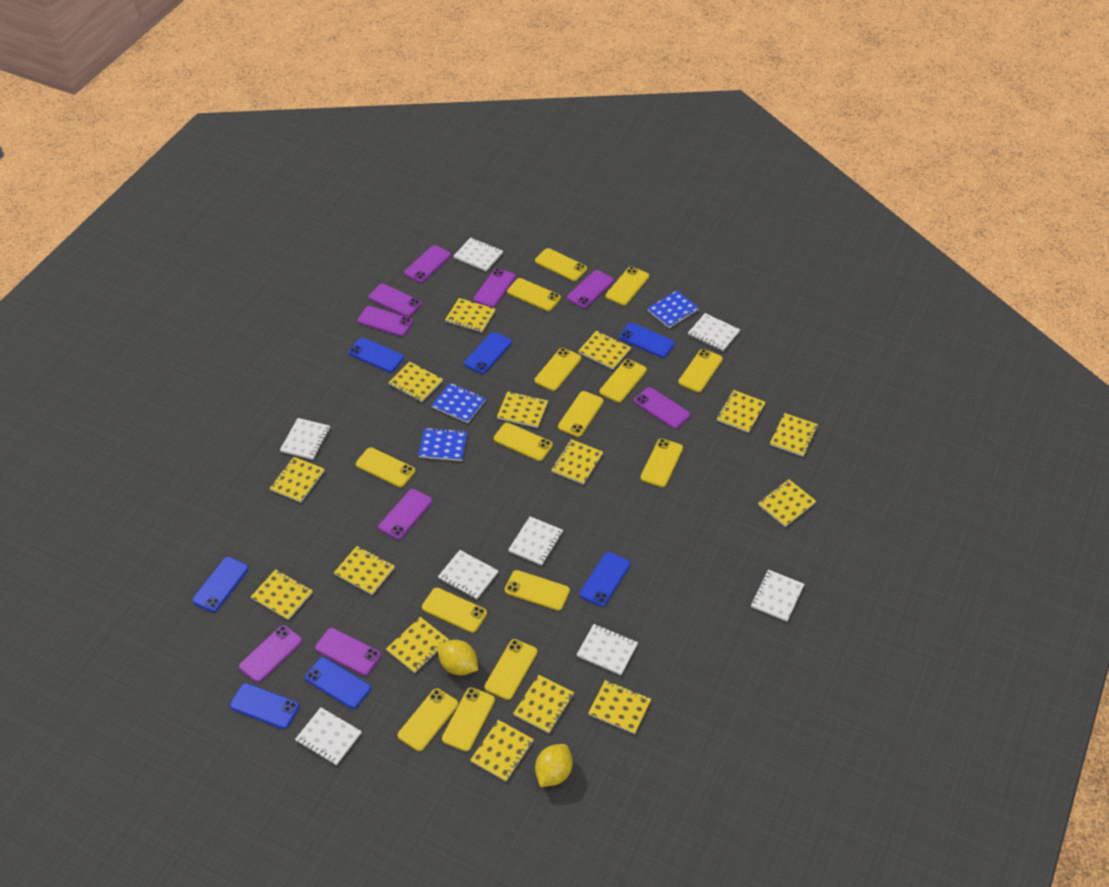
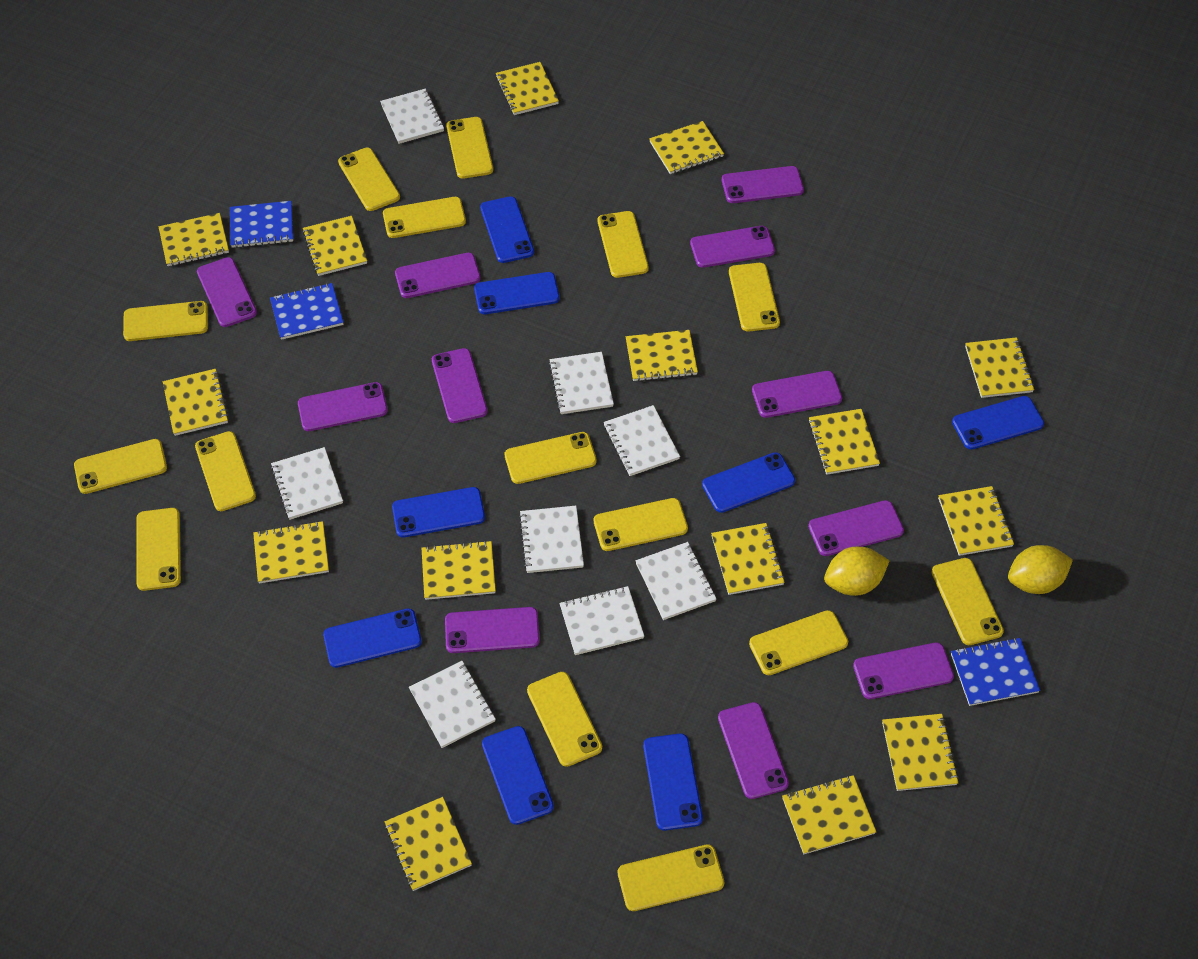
blue phone: 7 -> 8
purple phone: 9 -> 11

